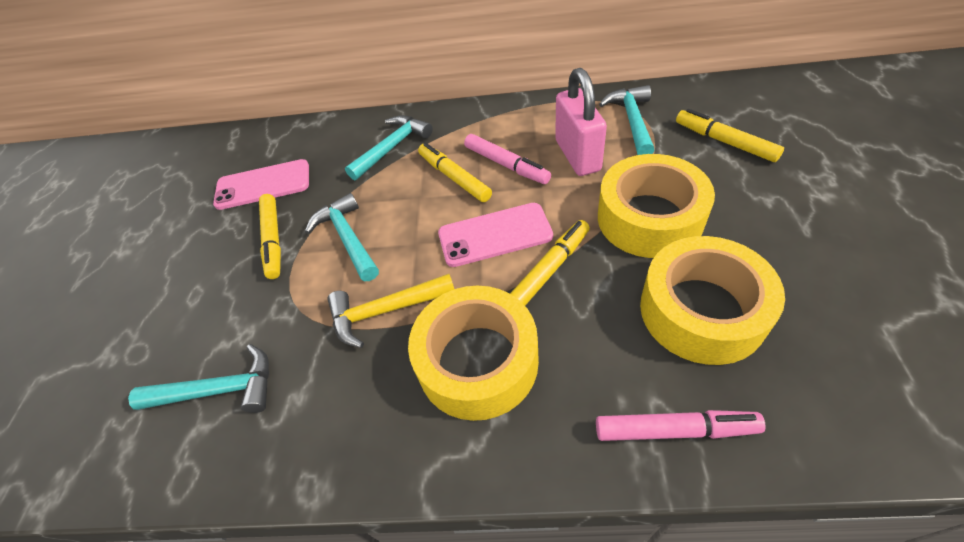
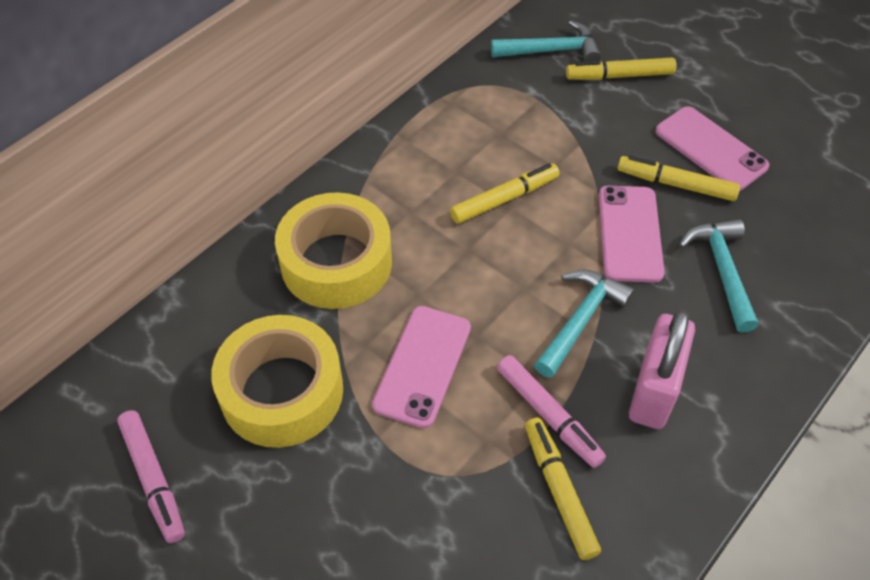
pink phone: 2 -> 3
turquoise hammer: 4 -> 3
yellow hammer: 1 -> 0
yellow tape: 3 -> 2

